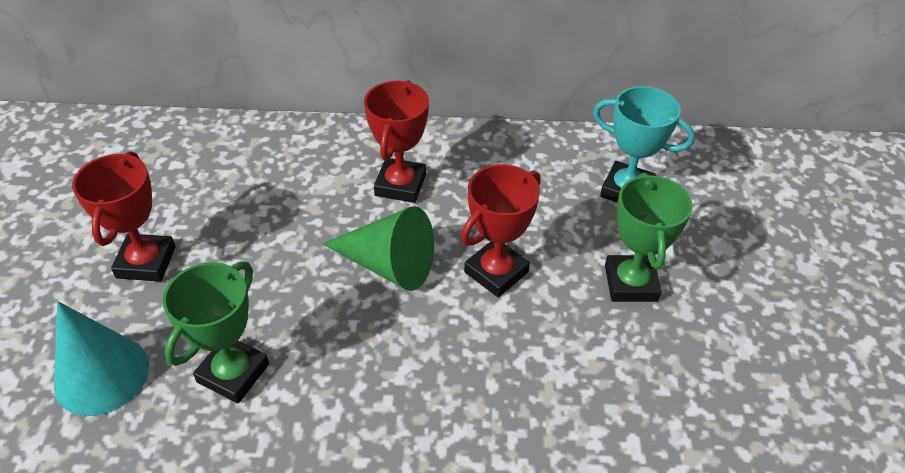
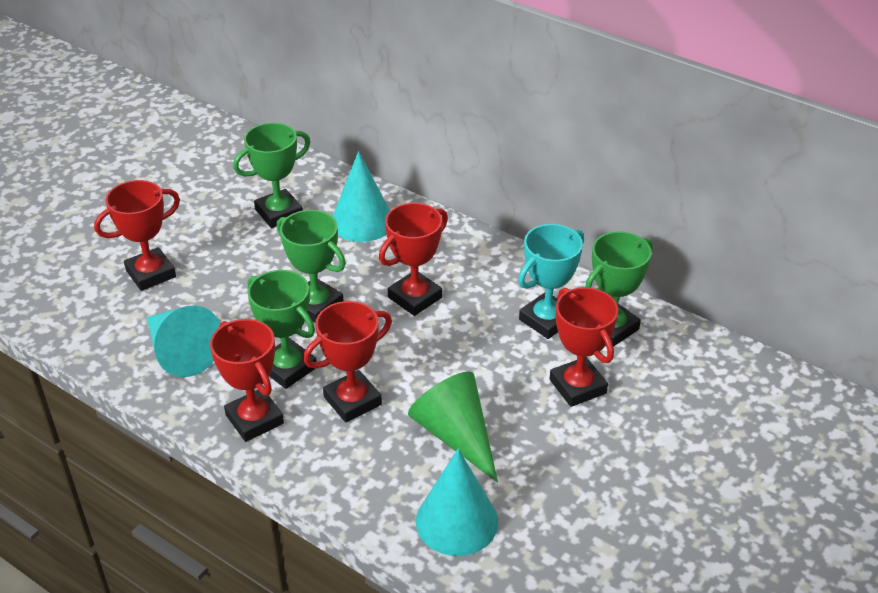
green trophy: 2 -> 4
red trophy: 3 -> 5
turquoise cone: 1 -> 3

